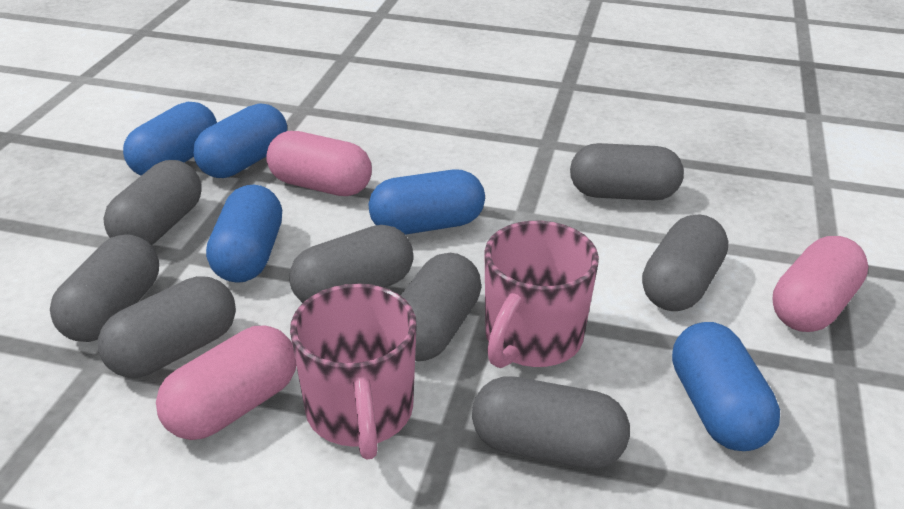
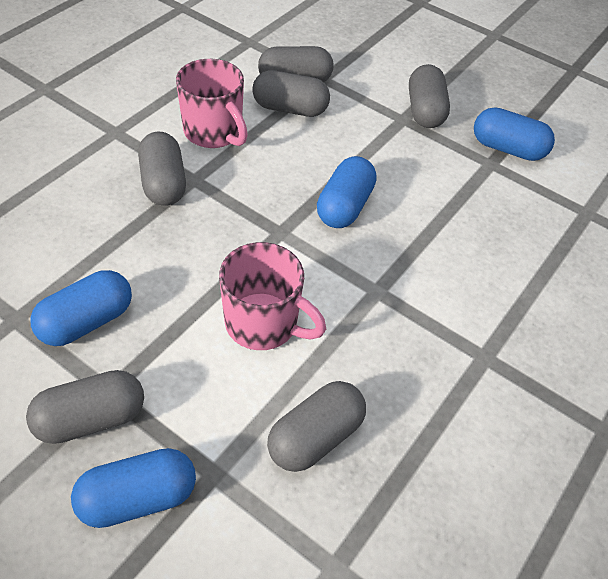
blue capsule: 5 -> 4
grey capsule: 8 -> 6
pink capsule: 3 -> 0

